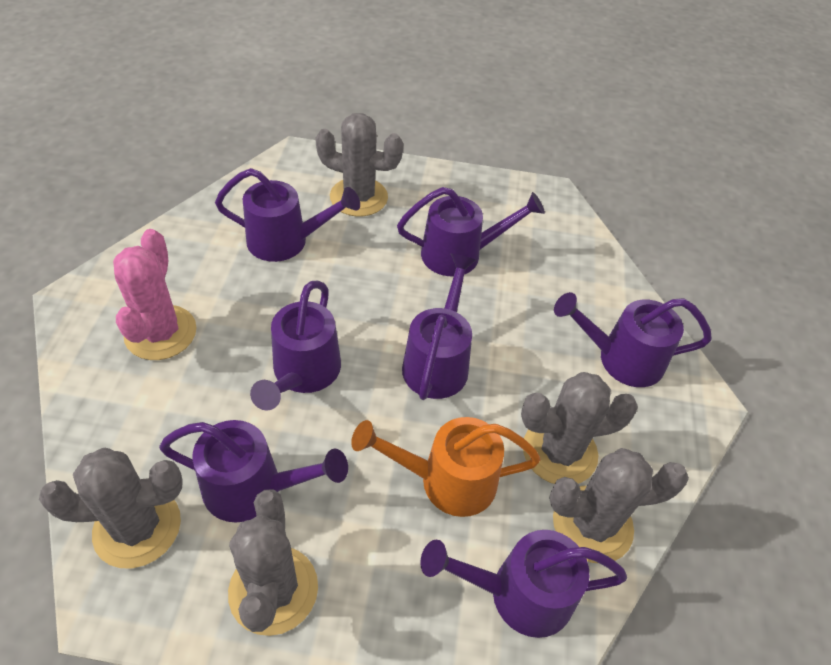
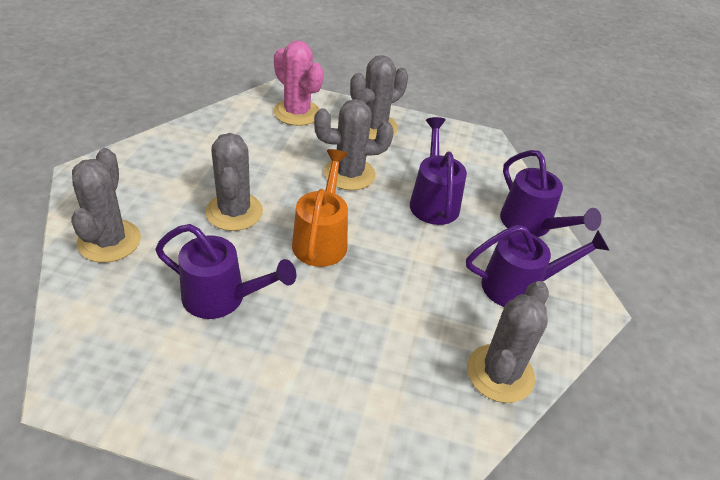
purple watering can: 7 -> 4

